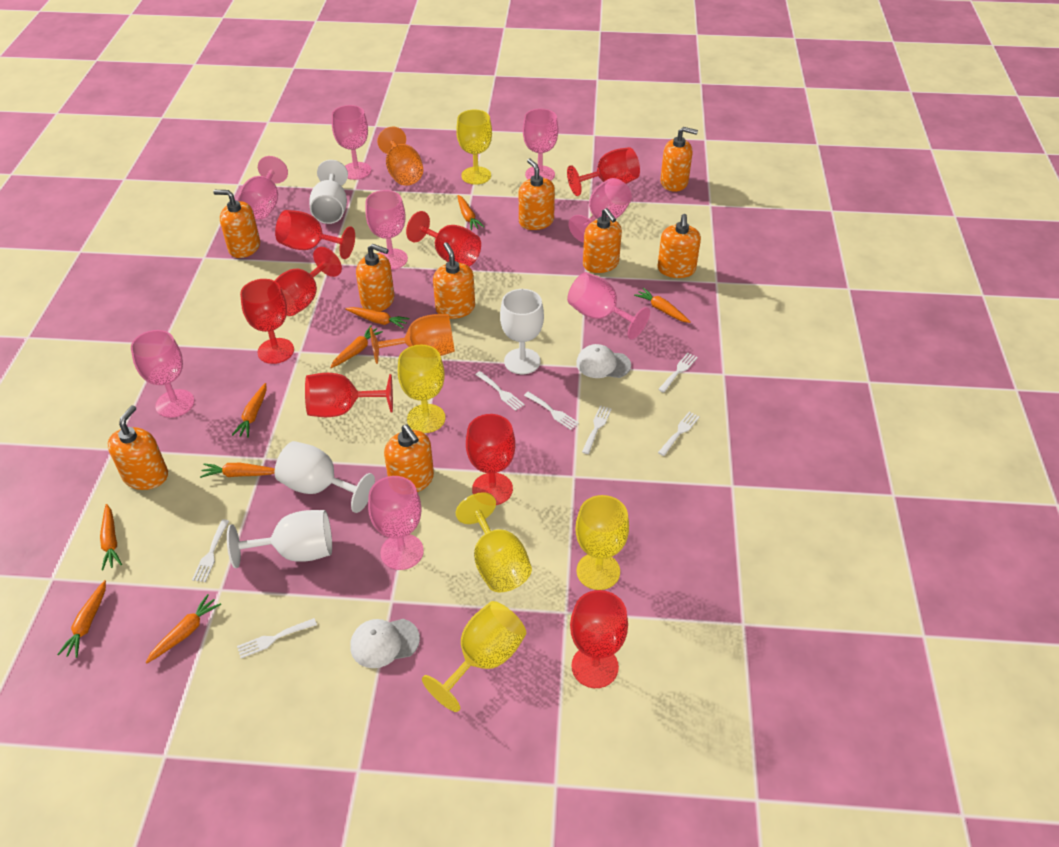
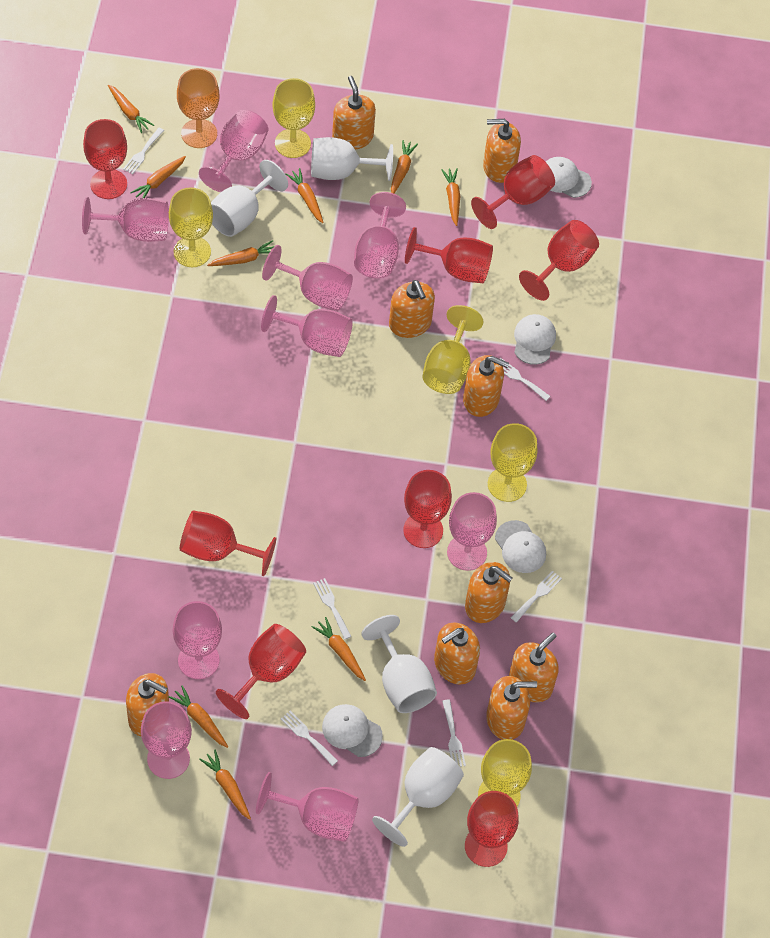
orange goblet: 2 -> 1
pink goblet: 8 -> 9
white cap: 2 -> 4
white fork: 7 -> 6

